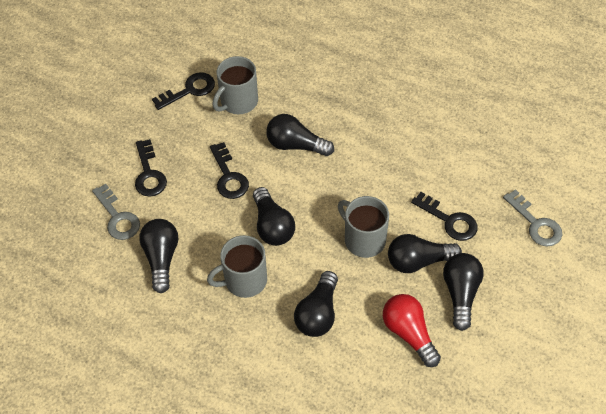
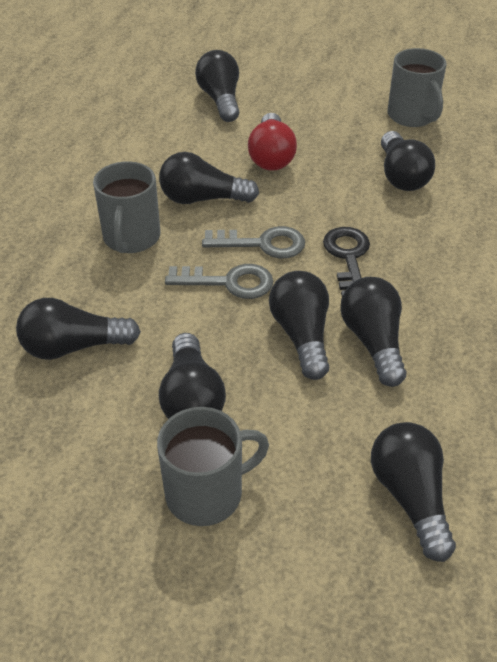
black key: 4 -> 1
black light bulb: 6 -> 8

